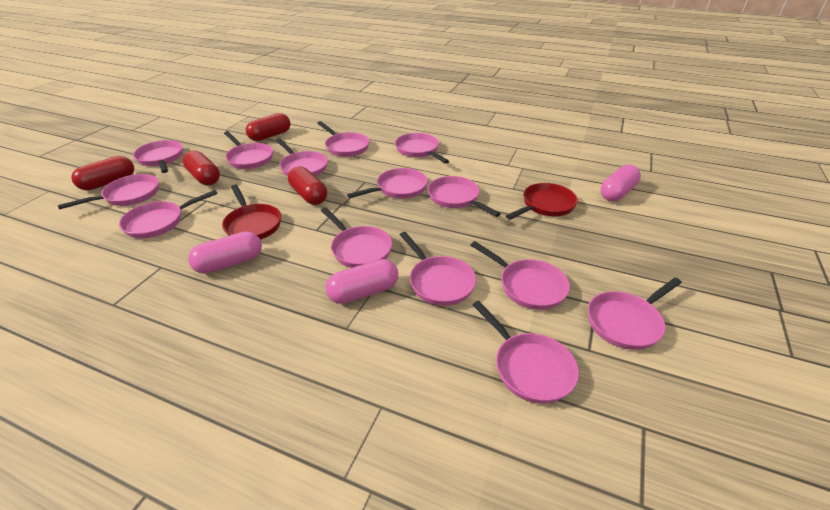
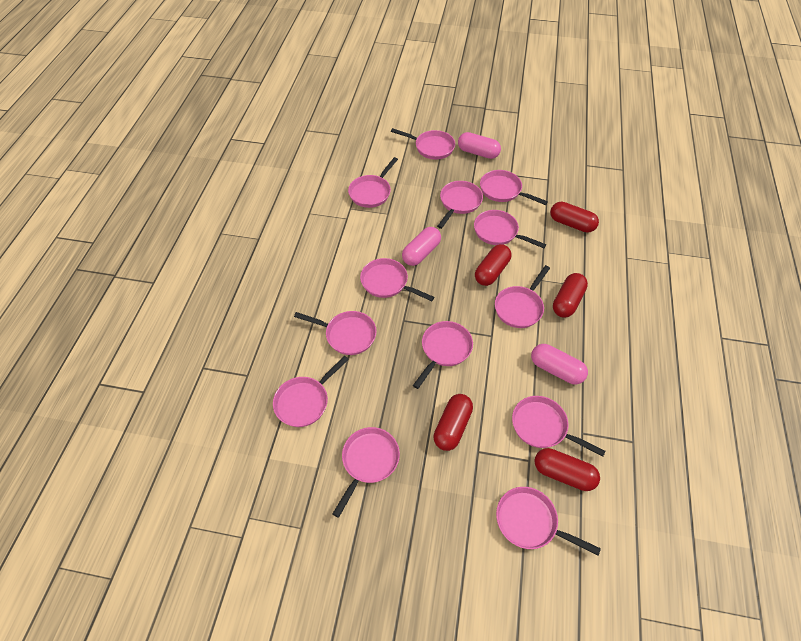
pink pan: 14 -> 13
red capsule: 4 -> 5
red pan: 2 -> 0

